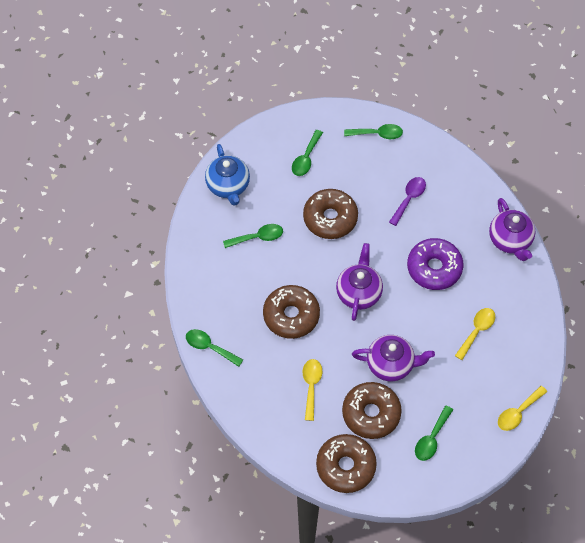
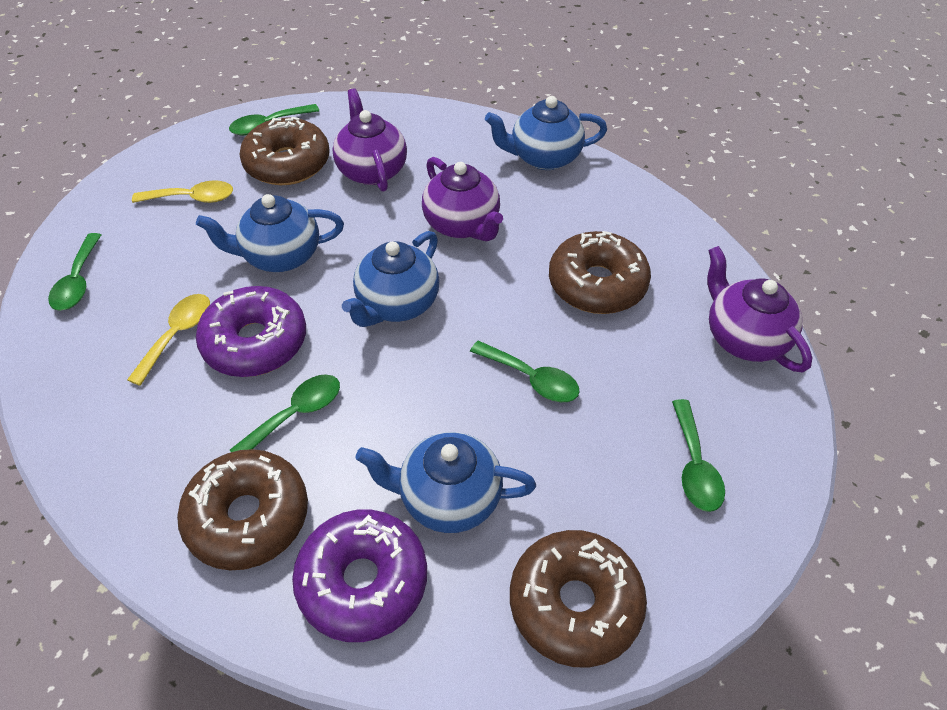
blue teapot: 1 -> 4
purple donut: 1 -> 2
purple spoon: 1 -> 0
yellow spoon: 3 -> 2

